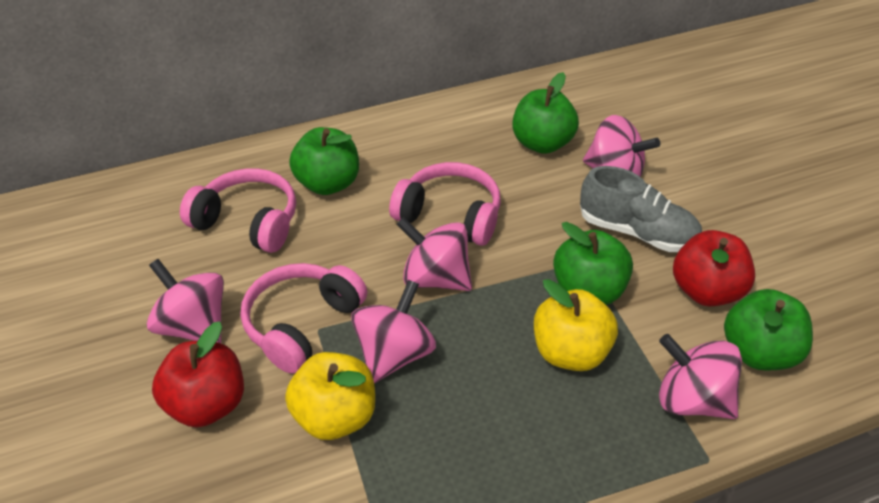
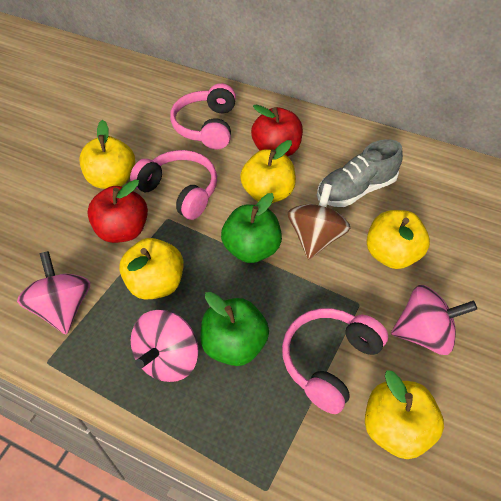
brown spinning top: 0 -> 1
green apple: 4 -> 2
pink spinning top: 5 -> 3
yellow apple: 2 -> 5

